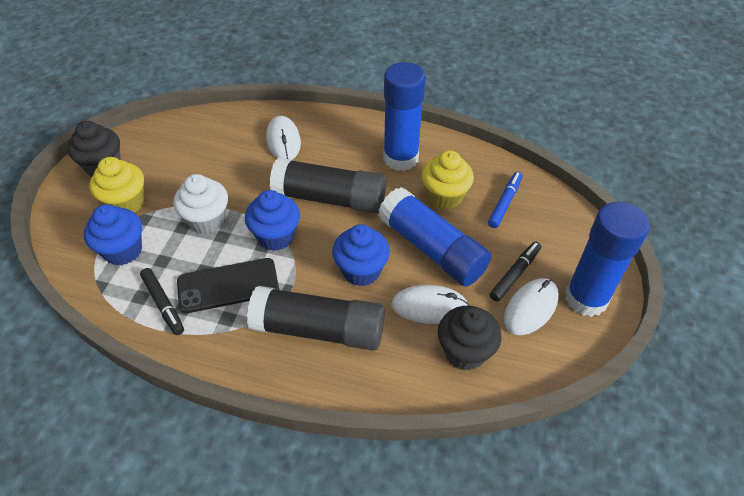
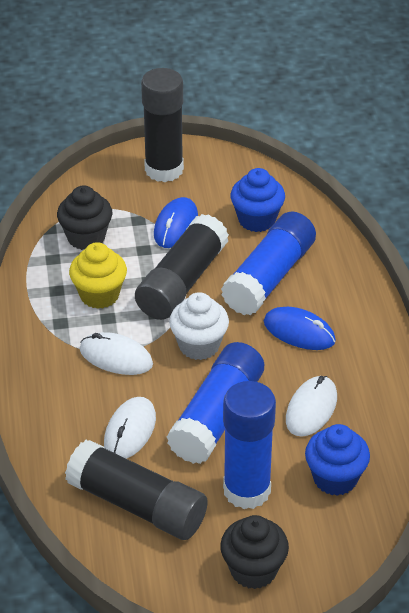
black glue stick: 2 -> 3
black marker: 2 -> 0
black phone: 1 -> 0
blue cupcake: 3 -> 2
blue marker: 1 -> 0
blue mouse: 0 -> 2
yellow cupcake: 2 -> 1

